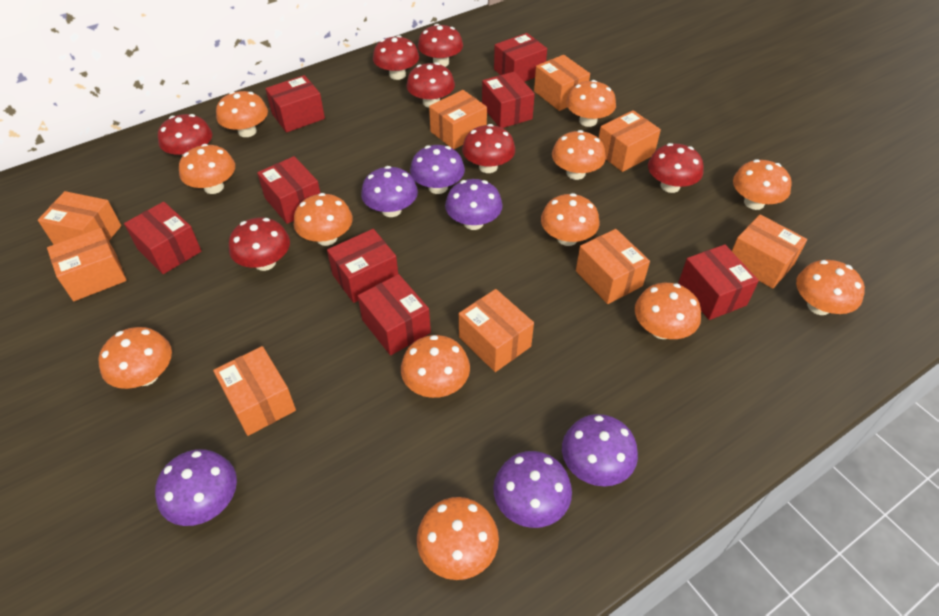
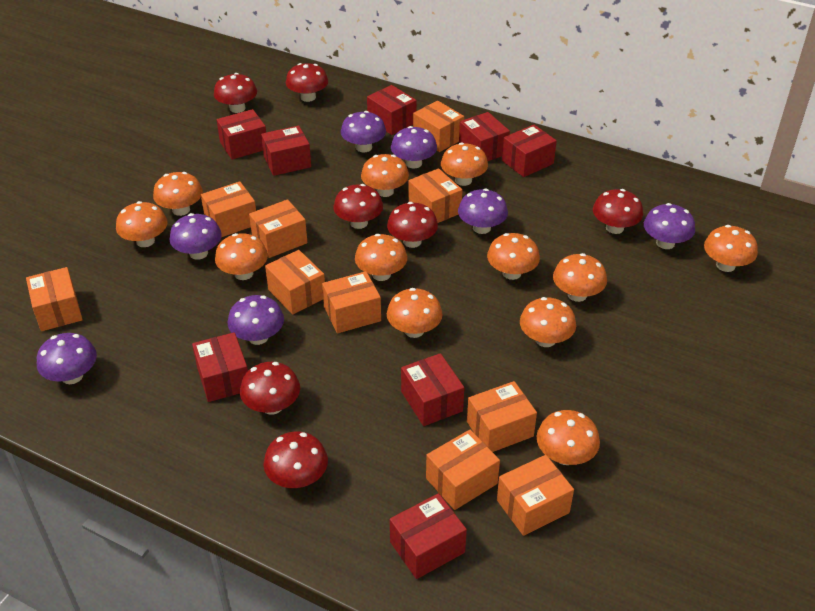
orange box: 9 -> 10
purple mushroom: 6 -> 7

